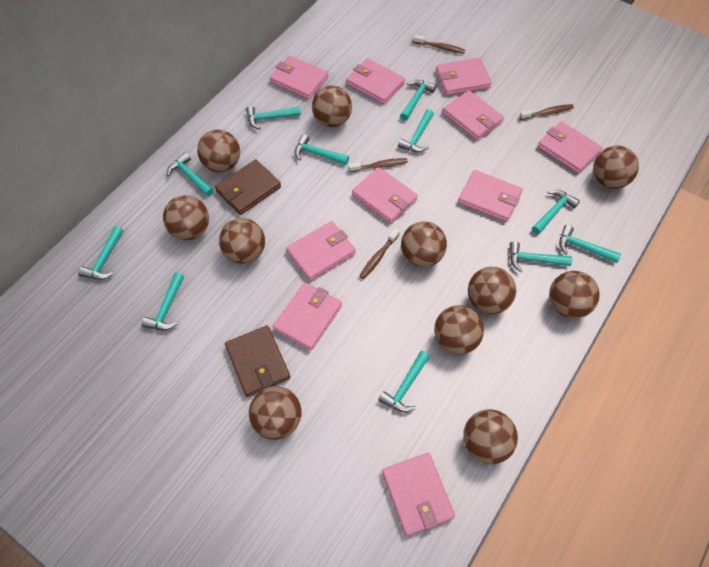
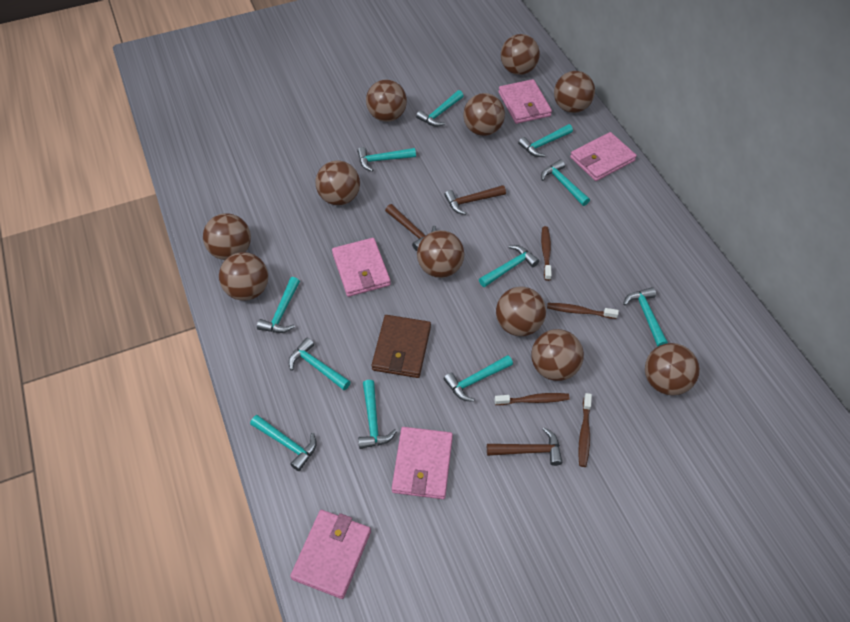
brown hammer: 0 -> 3
brown wallet: 2 -> 1
pink wallet: 10 -> 5

